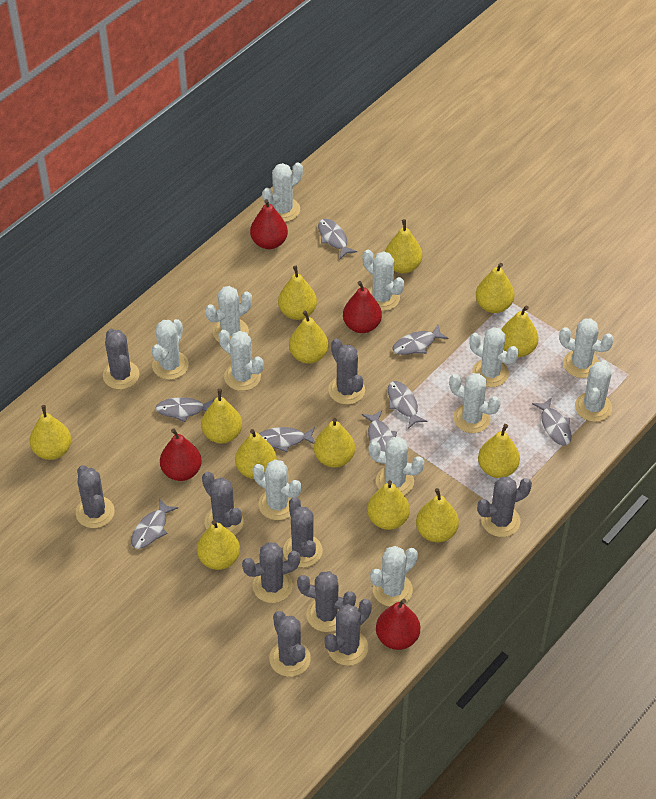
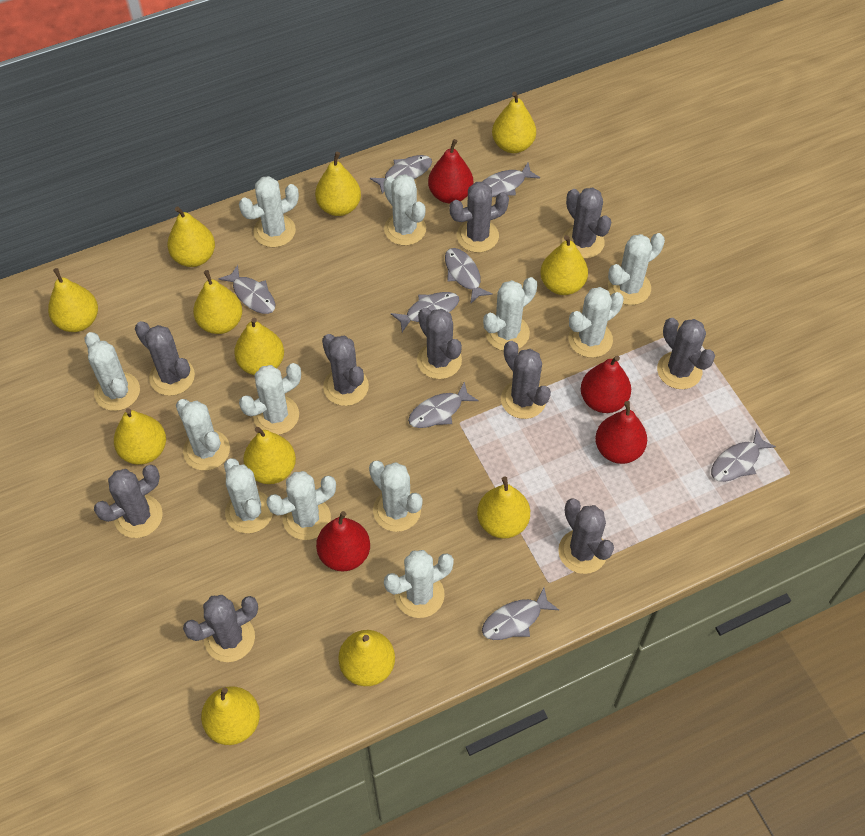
yellow pear: 13 -> 12

